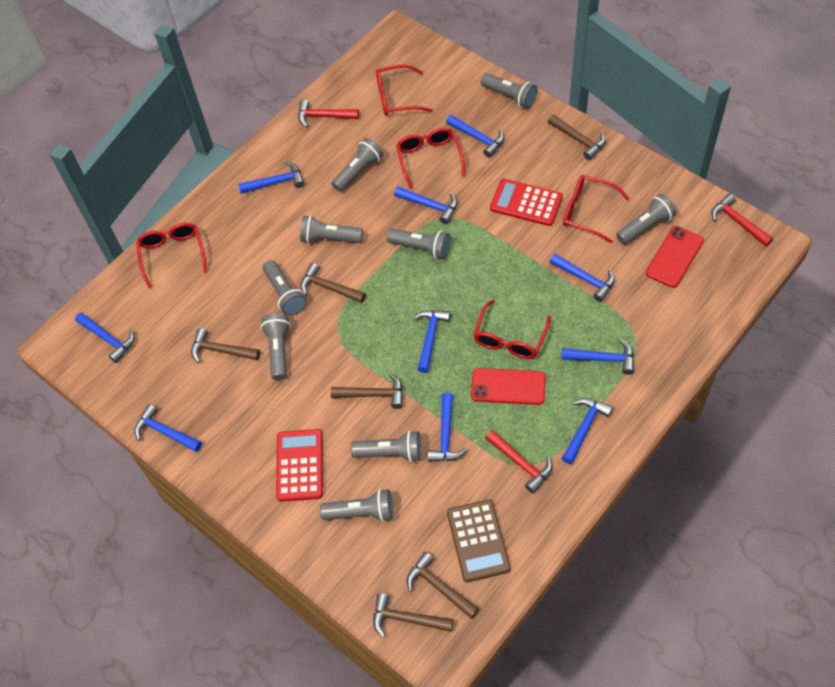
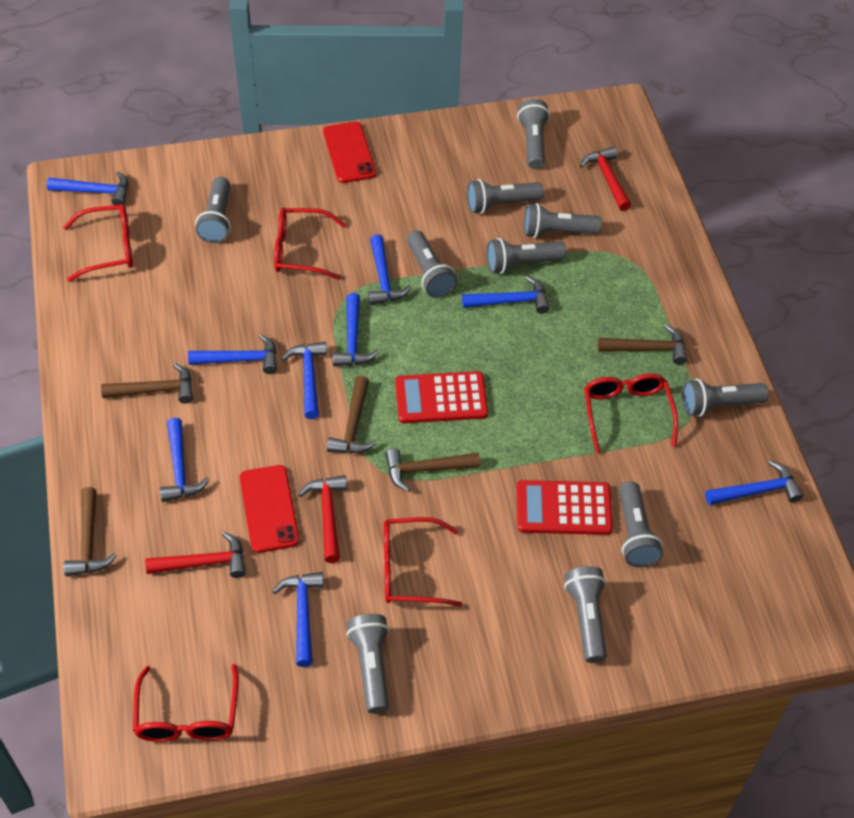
blue hammer: 10 -> 9
brown calculator: 1 -> 0
brown hammer: 6 -> 5
grey flashlight: 9 -> 10

